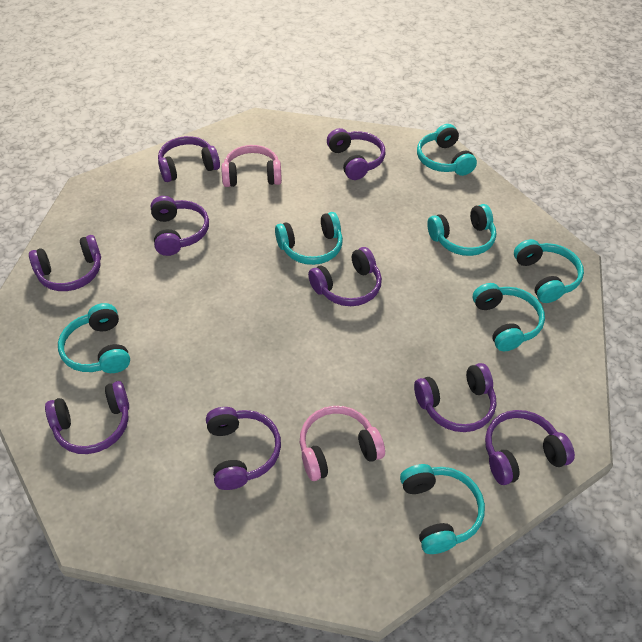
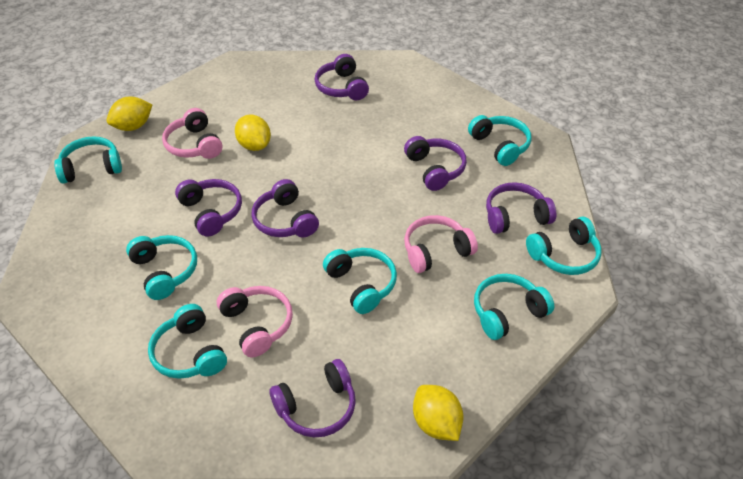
pink headphones: 2 -> 3
purple headphones: 9 -> 6
yellow lemon: 0 -> 3

